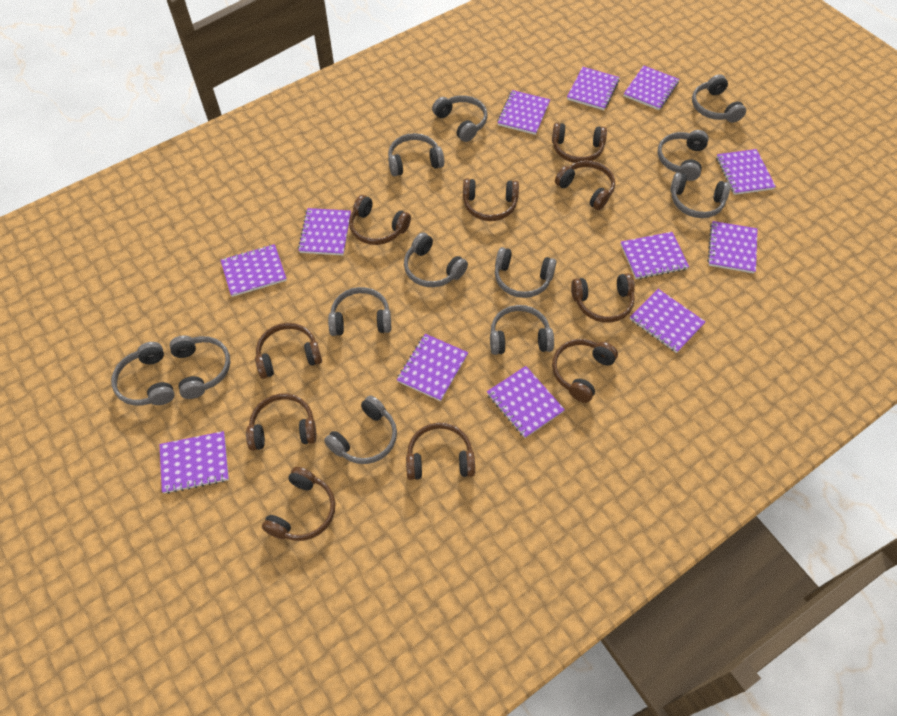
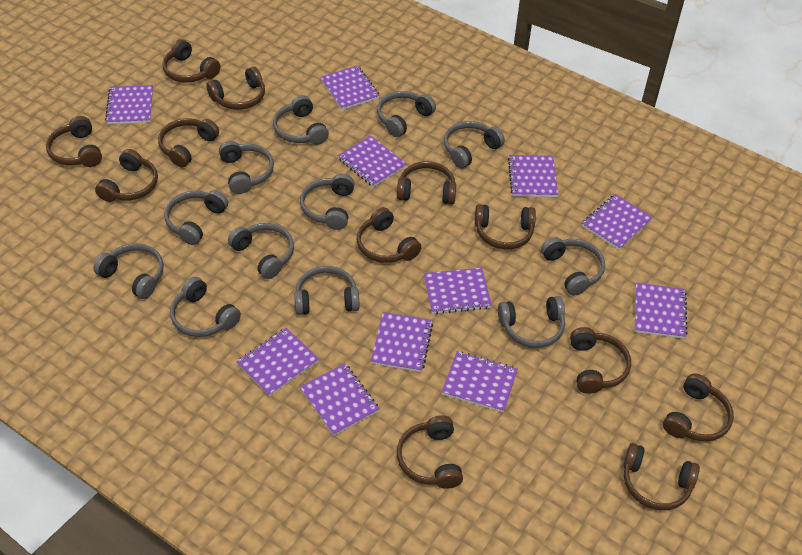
brown headphones: 10 -> 12
purple notebook: 12 -> 11

